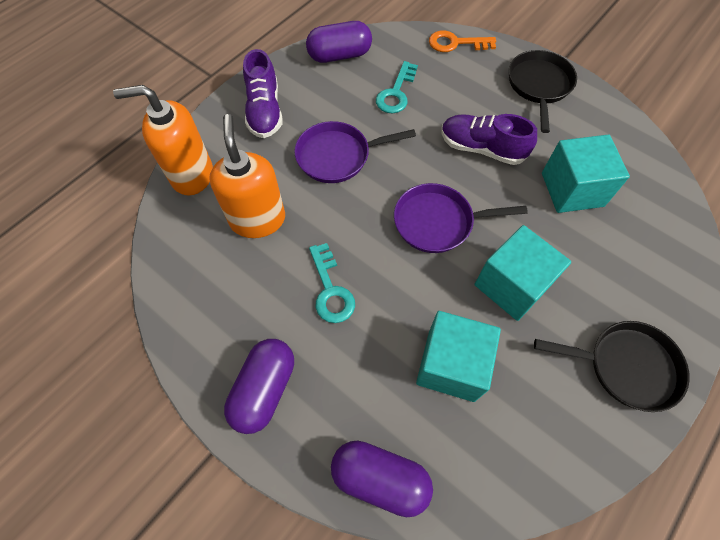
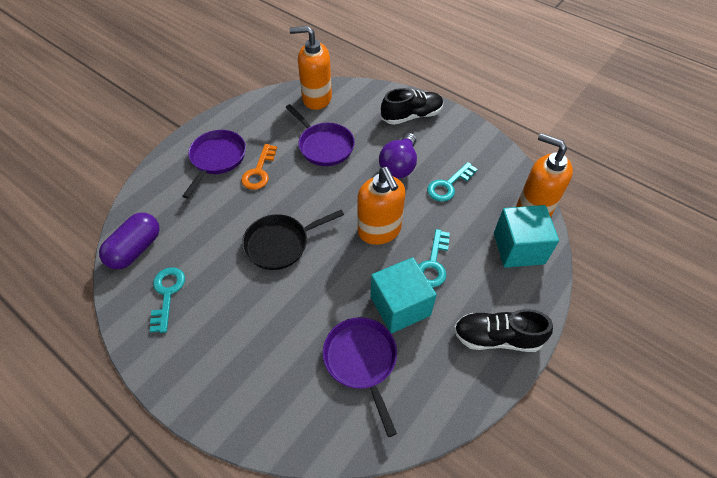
black pan: 2 -> 1
black shoe: 0 -> 2
orange soap dispenser: 2 -> 3
purple capsule: 3 -> 1
purple light bulb: 0 -> 1
purple pan: 2 -> 3
purple shoe: 2 -> 0
turquoise cube: 3 -> 2
turquoise key: 2 -> 3

